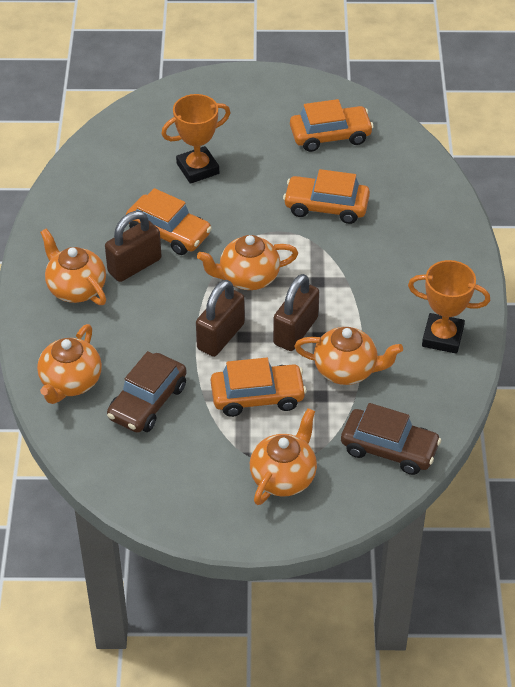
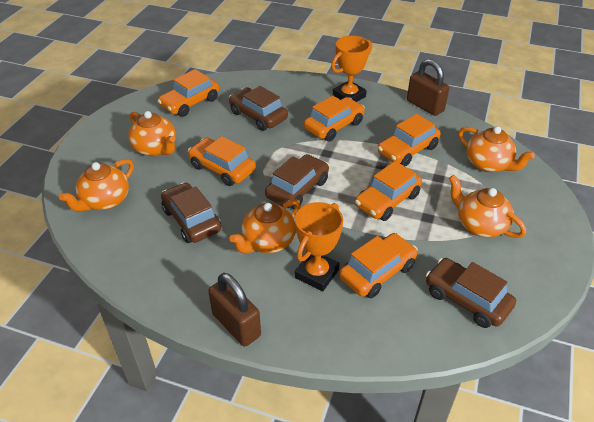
brown car: 2 -> 4
brown padlock: 3 -> 2
orange car: 4 -> 6

